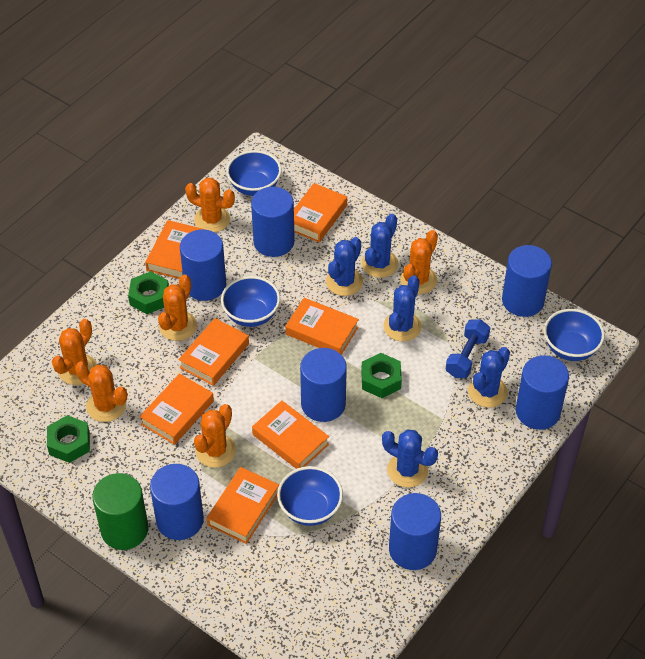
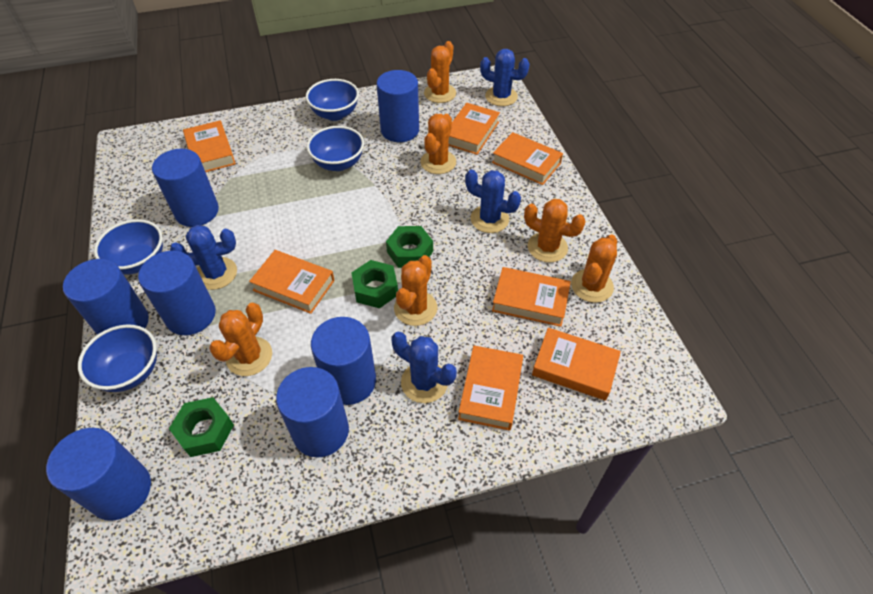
blue cactus: 5 -> 4
blue dumbbell: 1 -> 0
green cylinder: 1 -> 0

